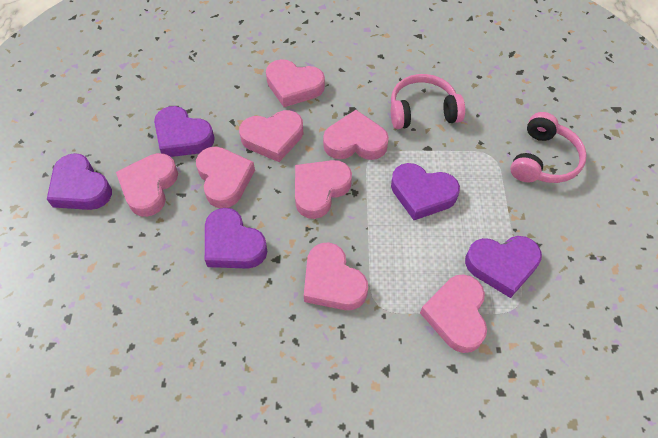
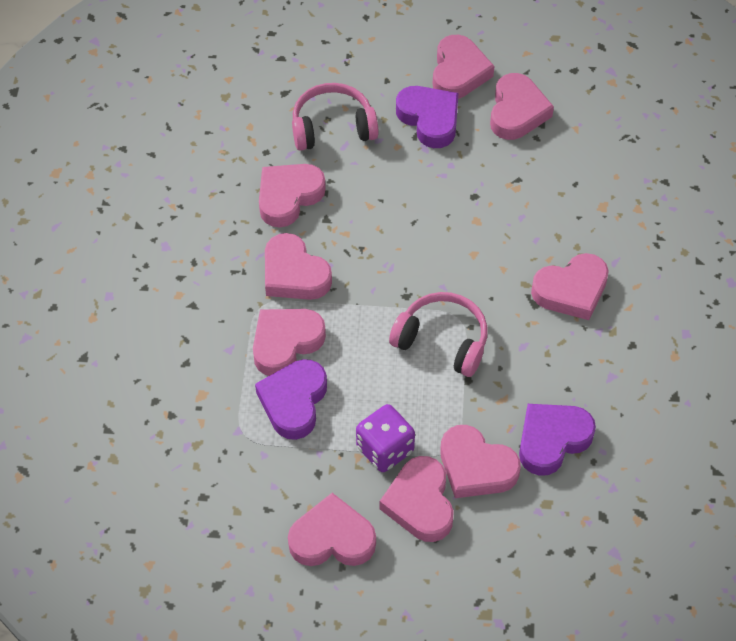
pink heart: 8 -> 9
purple dice: 0 -> 1
purple heart: 5 -> 3

